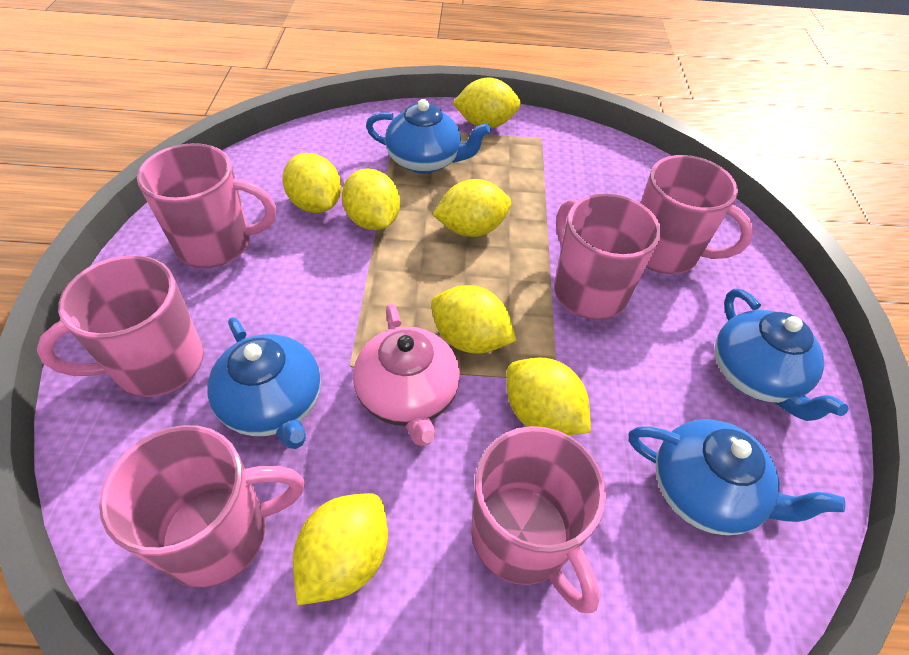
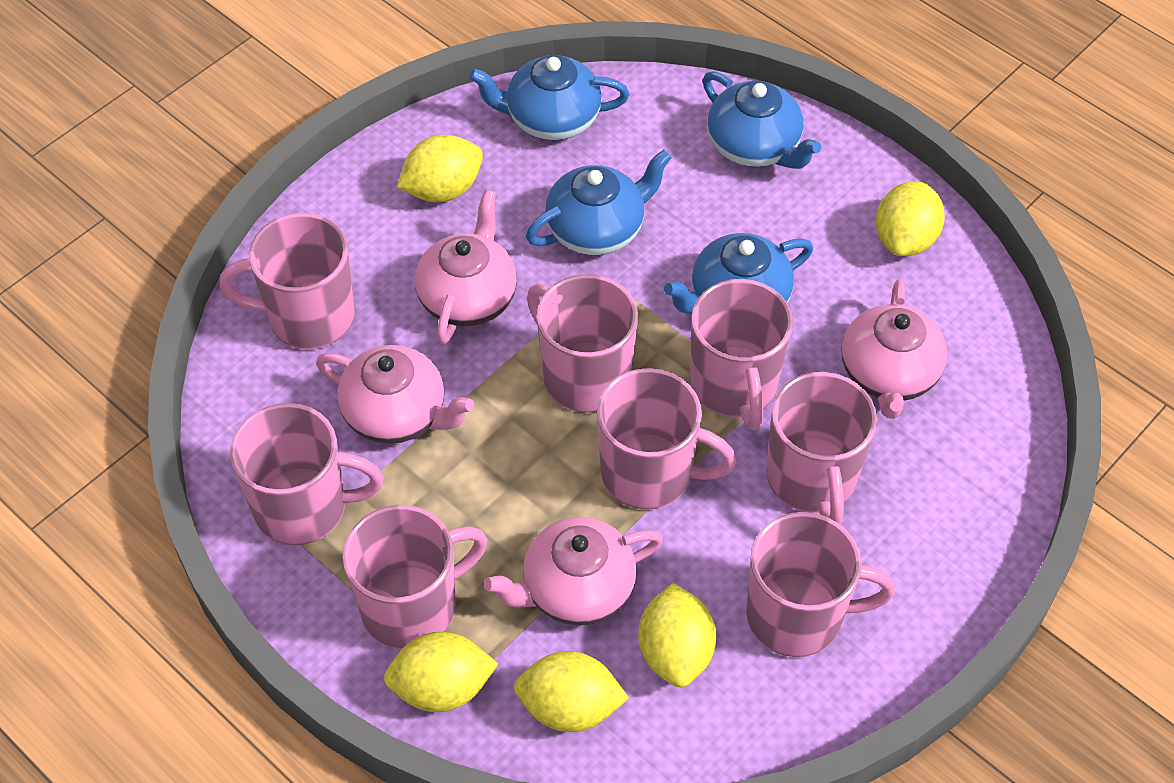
pink mug: 6 -> 8
pink teapot: 1 -> 4
yellow lemon: 7 -> 5

